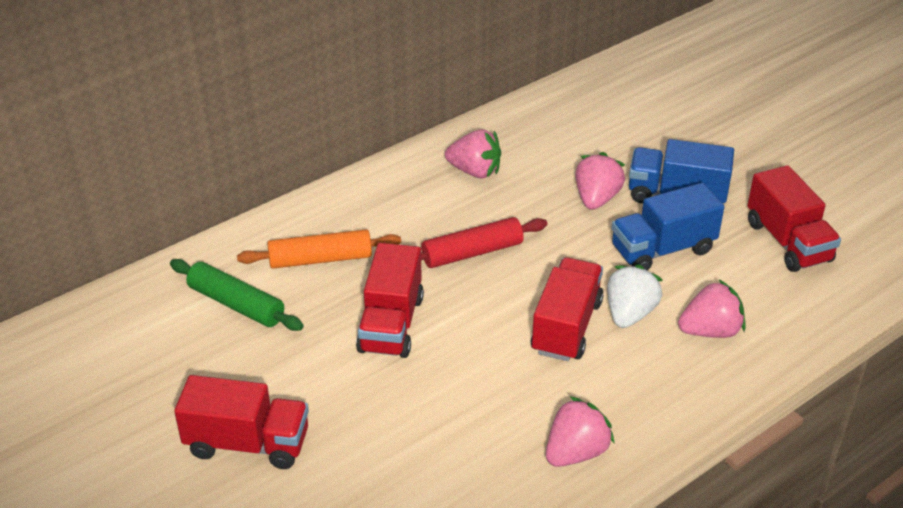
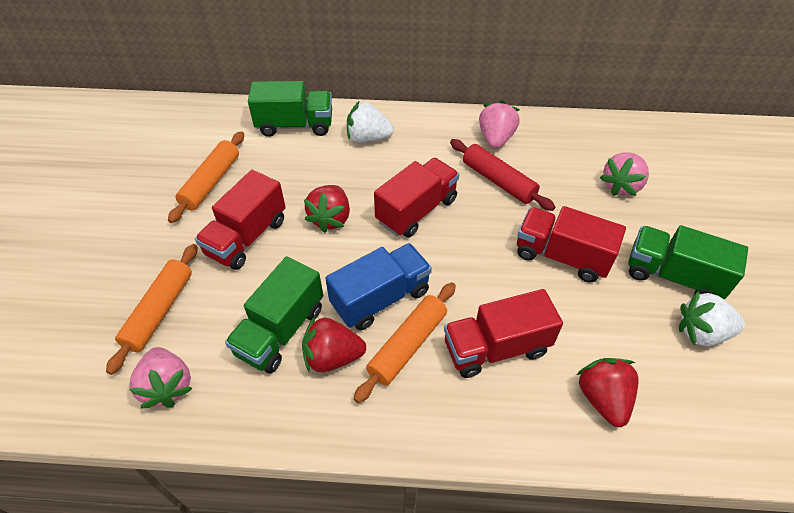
blue truck: 2 -> 1
green rolling pin: 1 -> 0
green truck: 0 -> 3
orange rolling pin: 1 -> 3
pink strawberry: 4 -> 3
red strawberry: 0 -> 3
white strawberry: 1 -> 2

